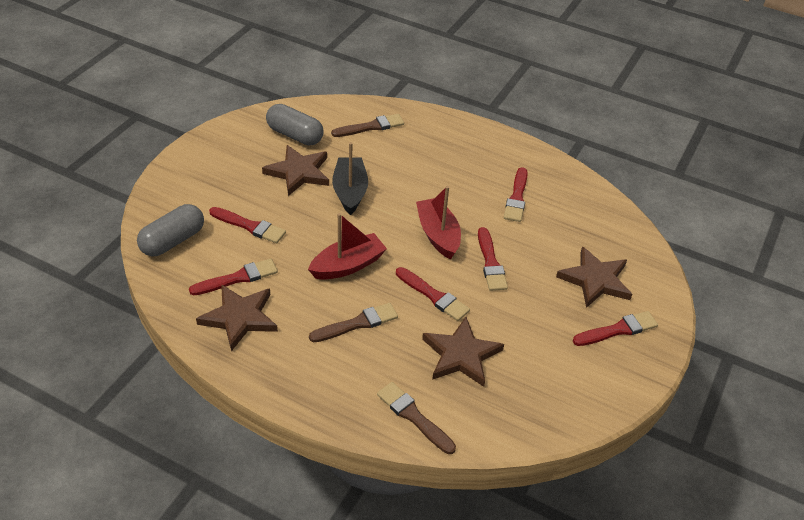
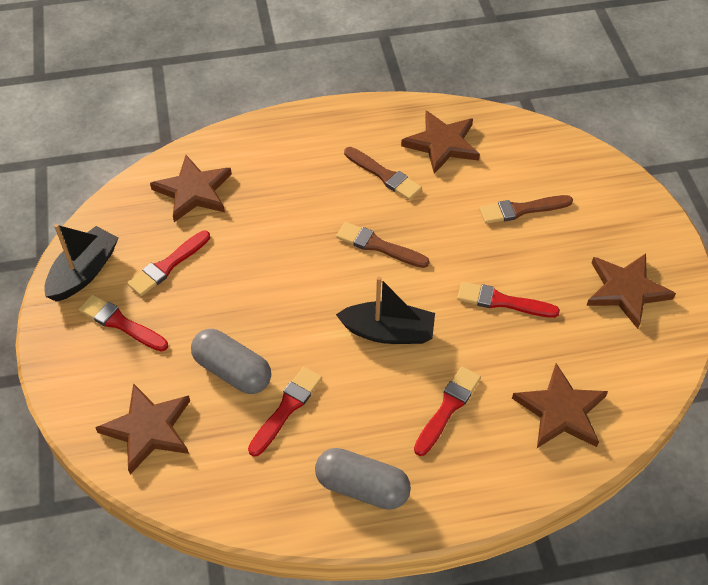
black boat: 1 -> 2
brown star: 4 -> 5
red boat: 2 -> 0
red brush: 6 -> 5

